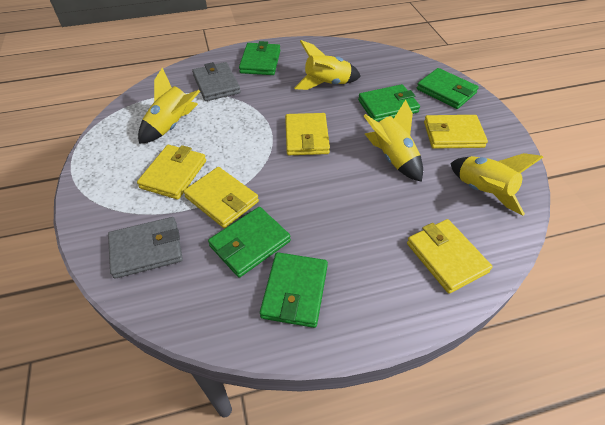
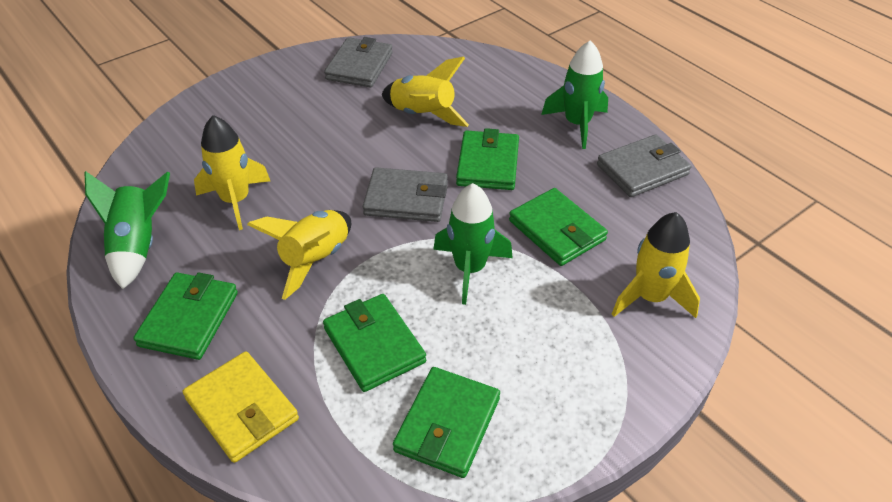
green rocket: 0 -> 3
grey wallet: 2 -> 3
yellow wallet: 5 -> 1

